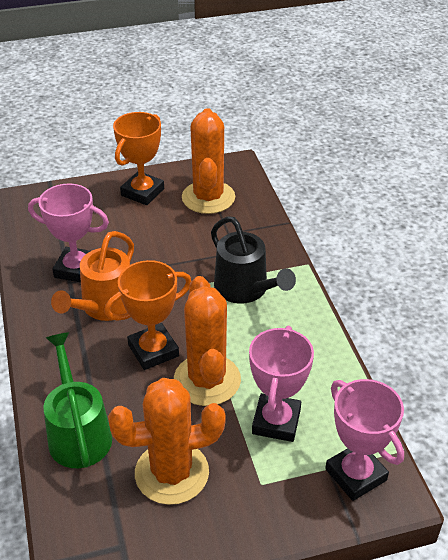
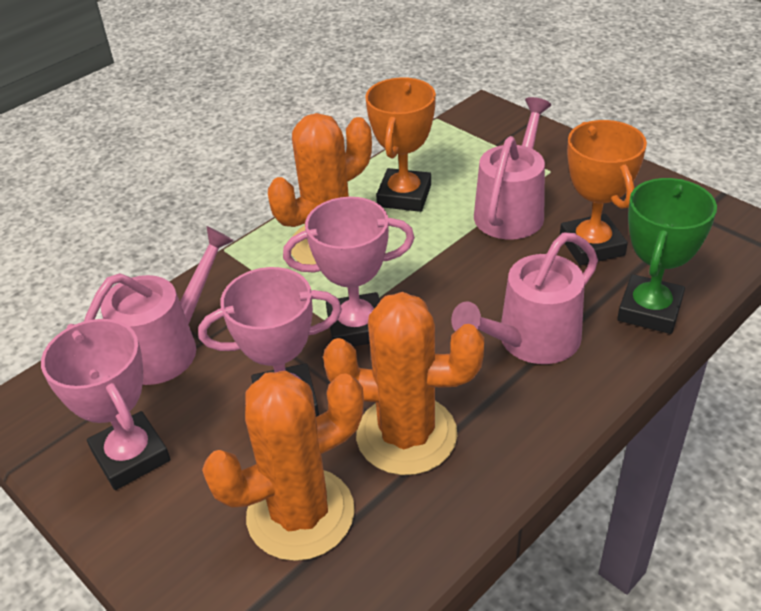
black watering can: 1 -> 0
green trophy: 0 -> 1
green watering can: 1 -> 0
orange watering can: 1 -> 0
pink watering can: 0 -> 3

